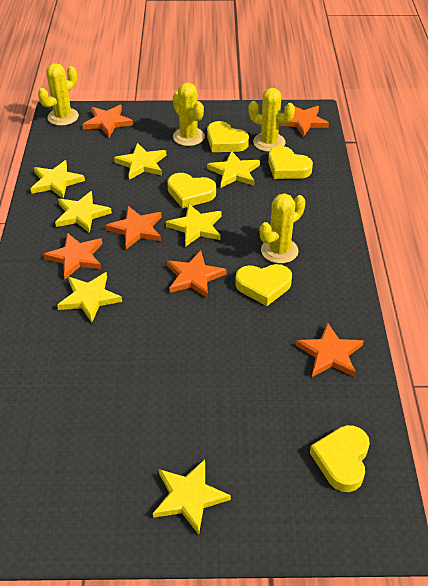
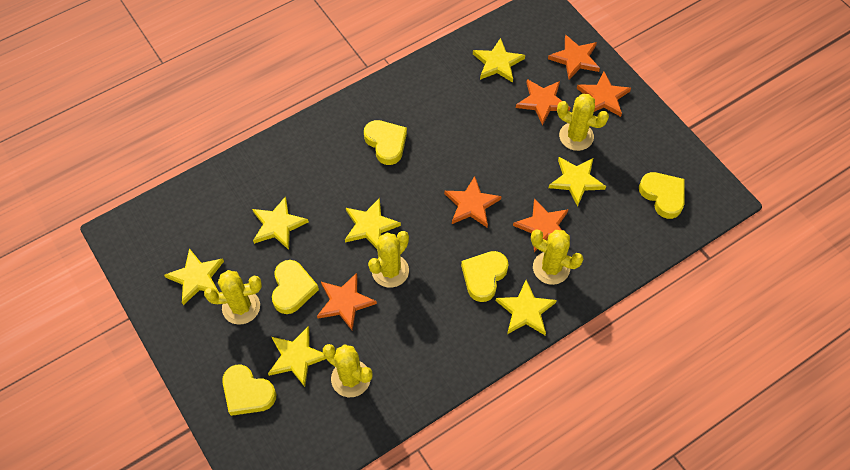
yellow cactus: 4 -> 5

